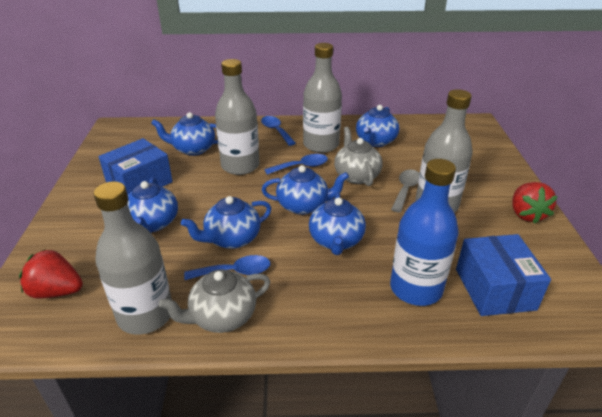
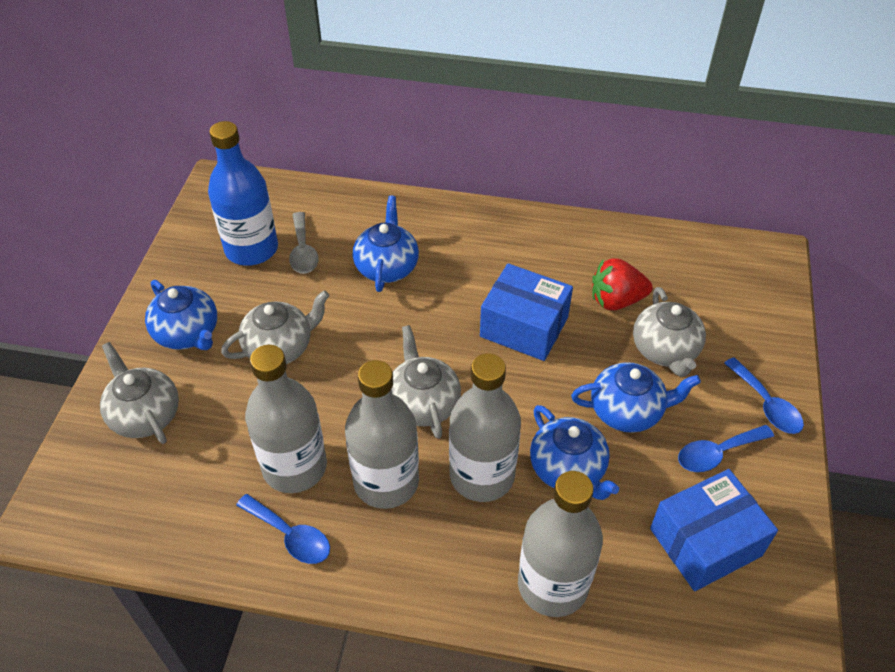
blue teapot: 6 -> 4
grey teapot: 2 -> 4
red strawberry: 2 -> 1

